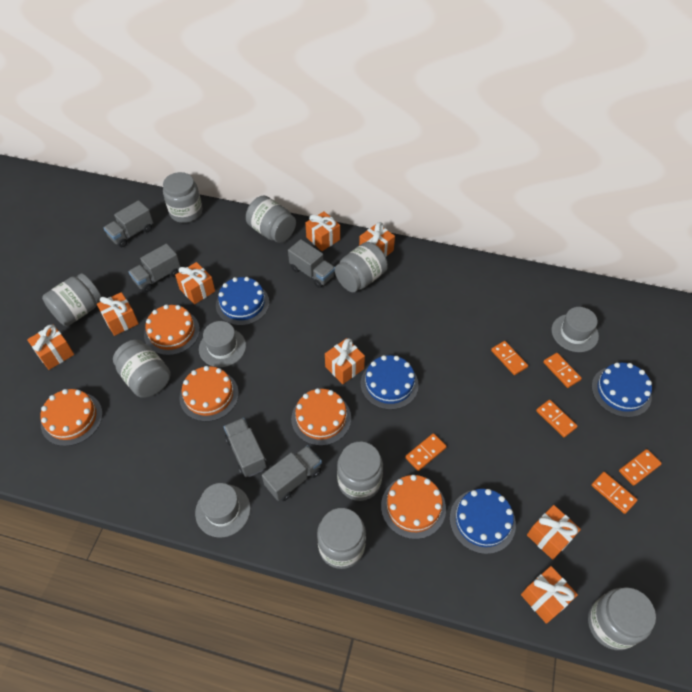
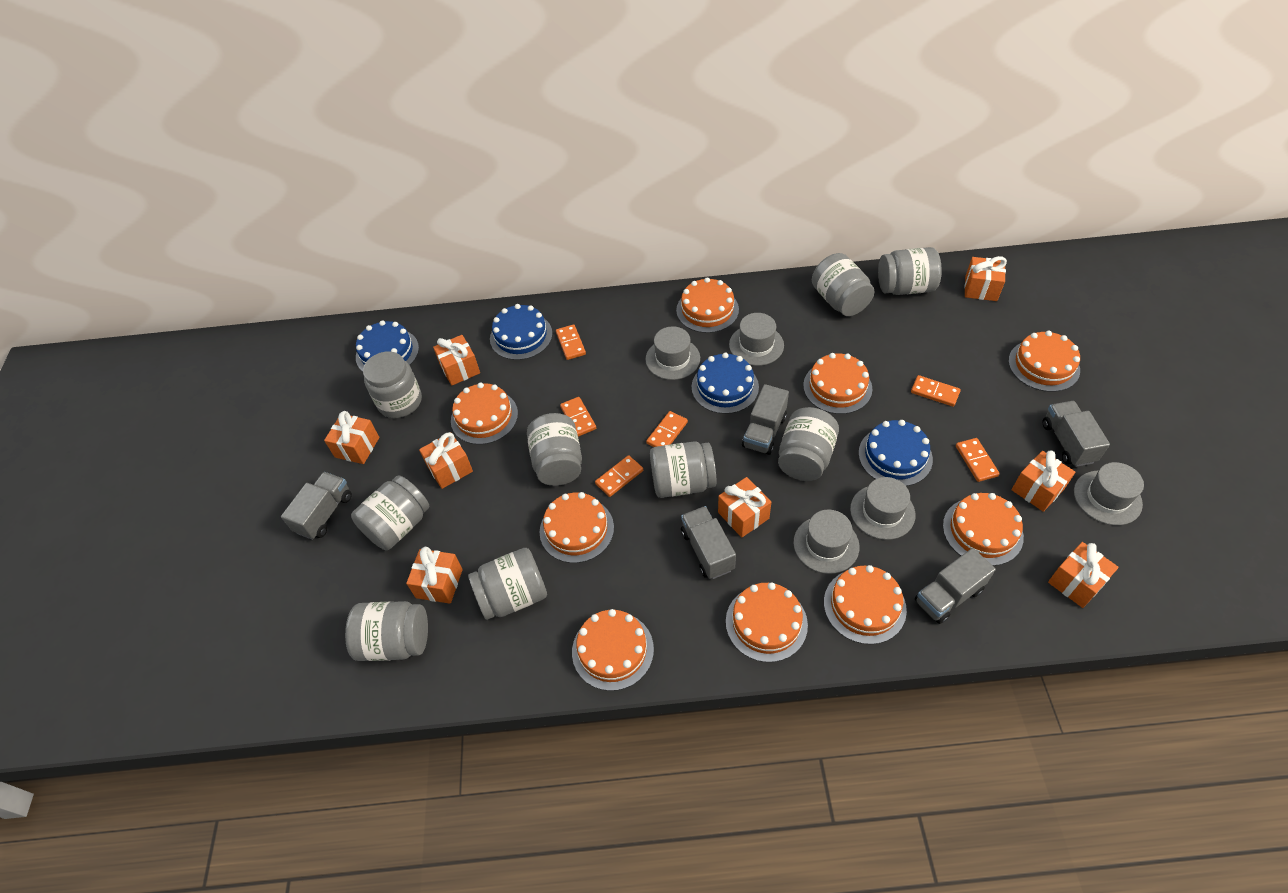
grey hat: 3 -> 5
grey jar: 8 -> 9
orange cake: 5 -> 9

